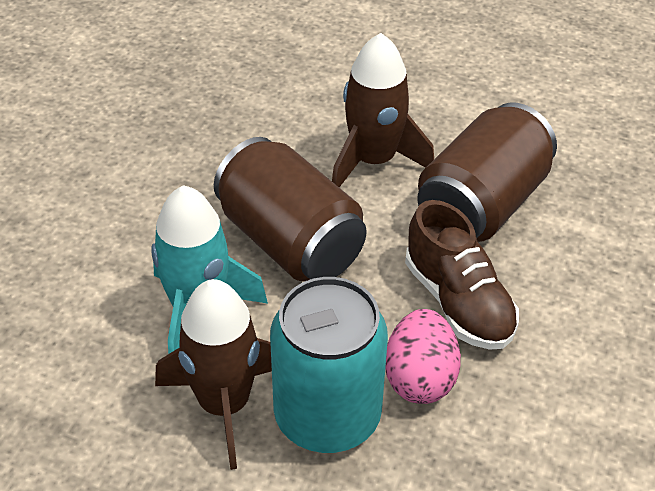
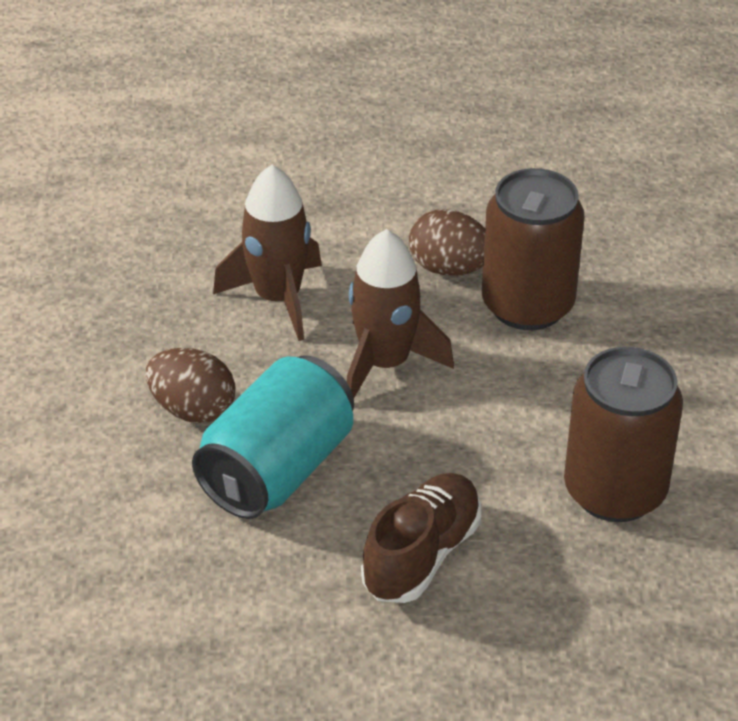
brown egg: 0 -> 2
pink egg: 1 -> 0
turquoise rocket: 1 -> 0

